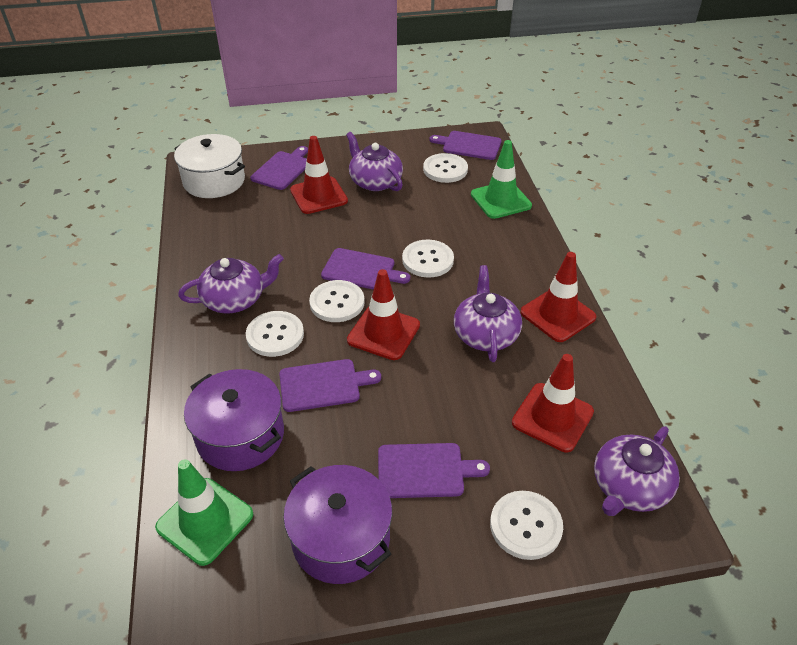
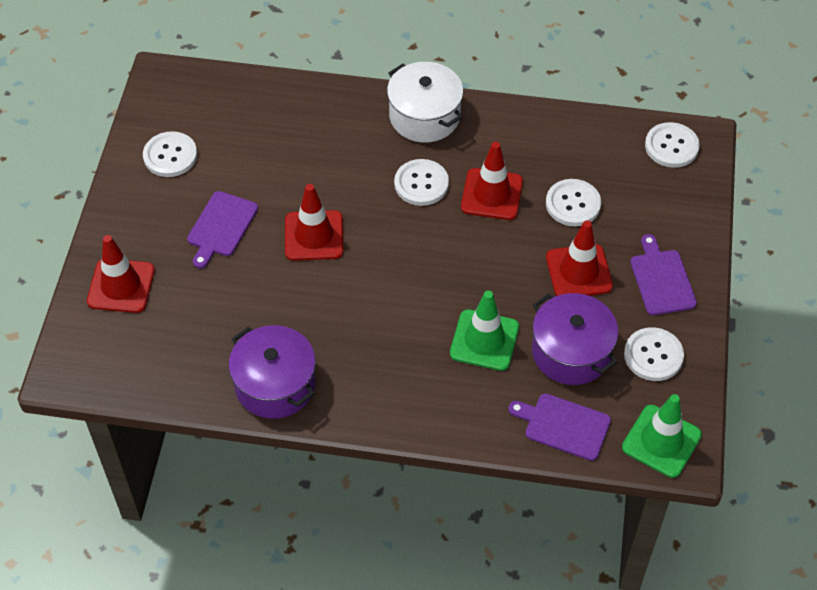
purple cutting board: 5 -> 3
purple teapot: 4 -> 0

